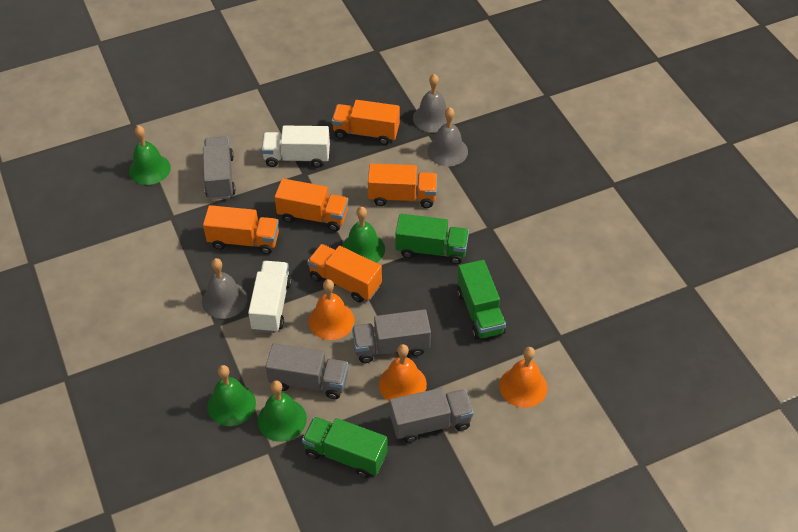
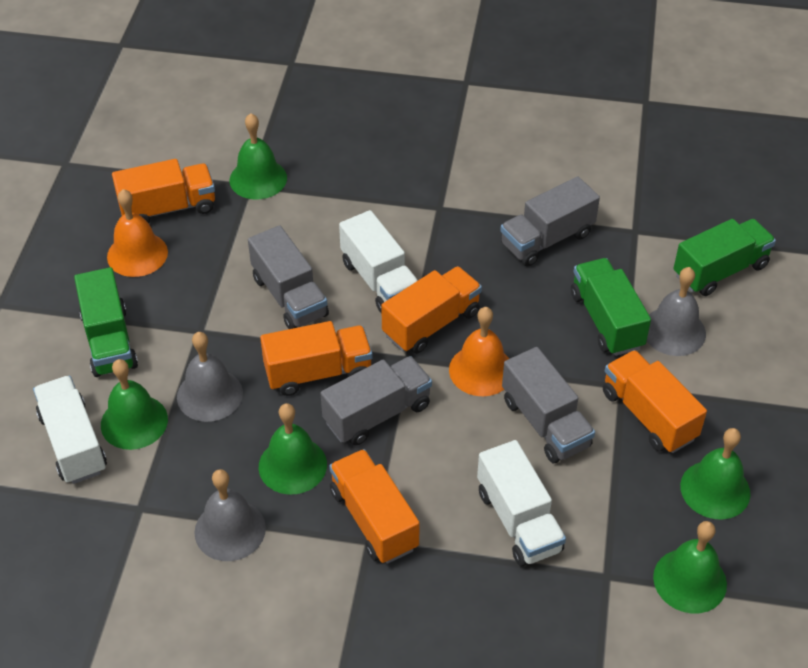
green bell: 4 -> 5
orange bell: 3 -> 2
white truck: 2 -> 3

